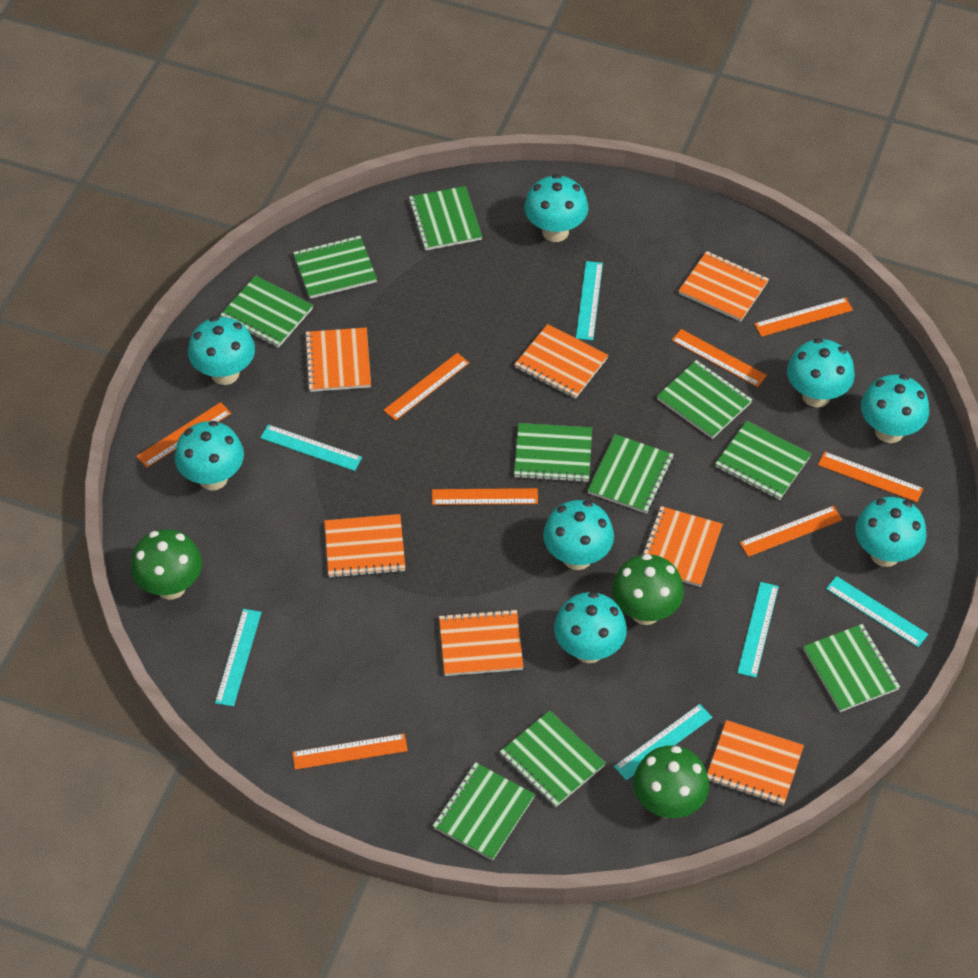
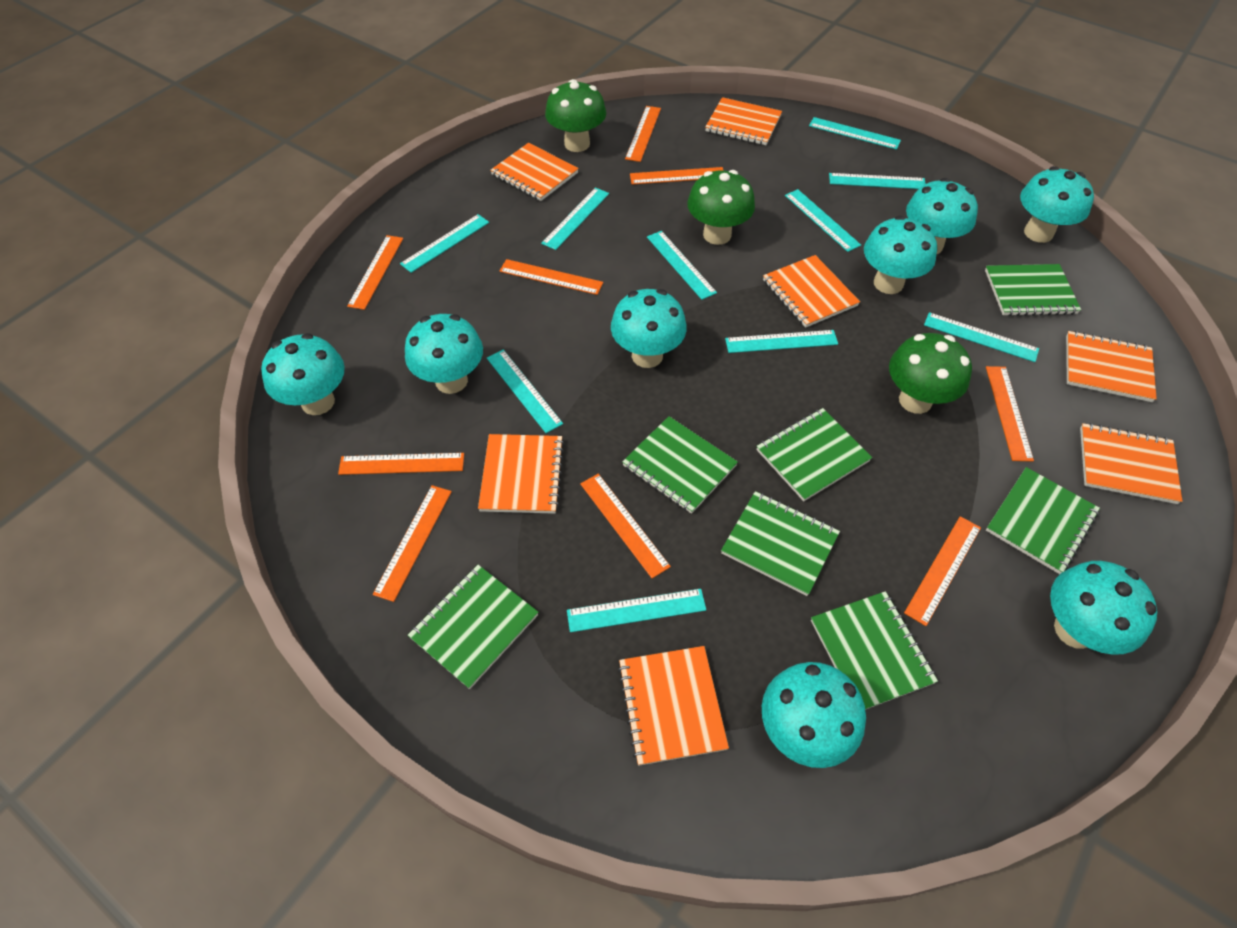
green notebook: 10 -> 7
orange ruler: 8 -> 9
turquoise ruler: 6 -> 10

